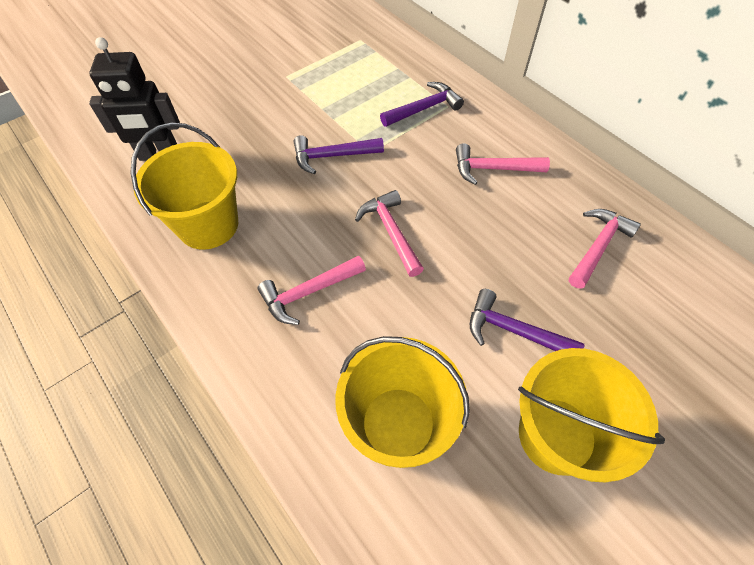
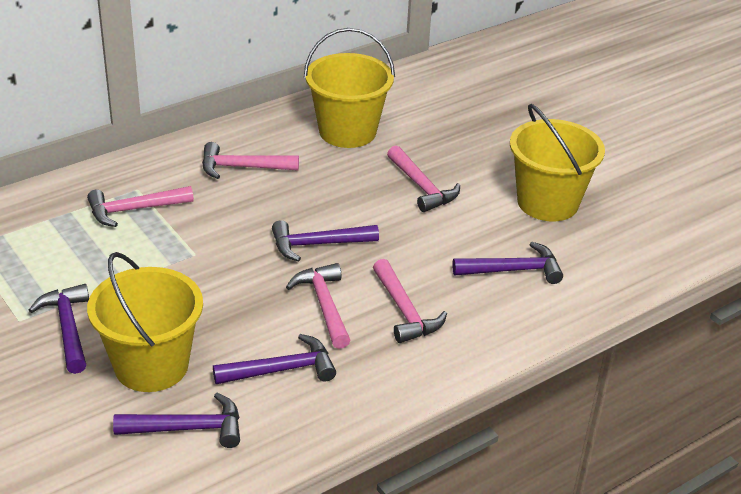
black robot: 1 -> 0
pink hammer: 4 -> 5
purple hammer: 3 -> 5

